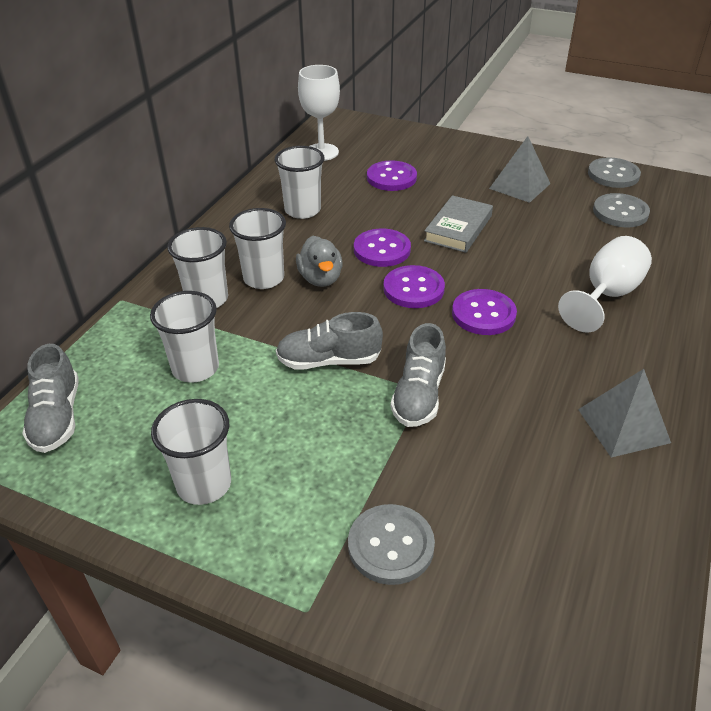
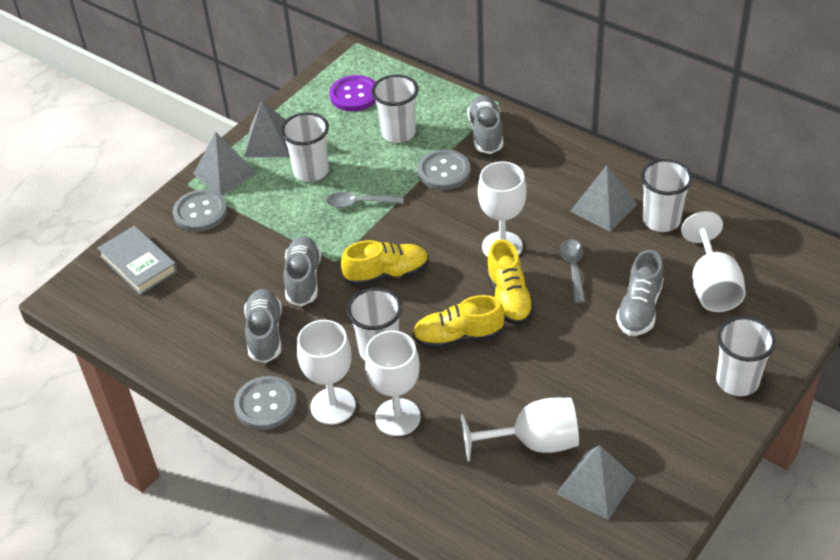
grey duck: 1 -> 0
grey pyramid: 2 -> 4
grey shoe: 3 -> 4
grey spoon: 0 -> 2
purple button: 4 -> 1
white goblet: 2 -> 5
yellow shoe: 0 -> 3

